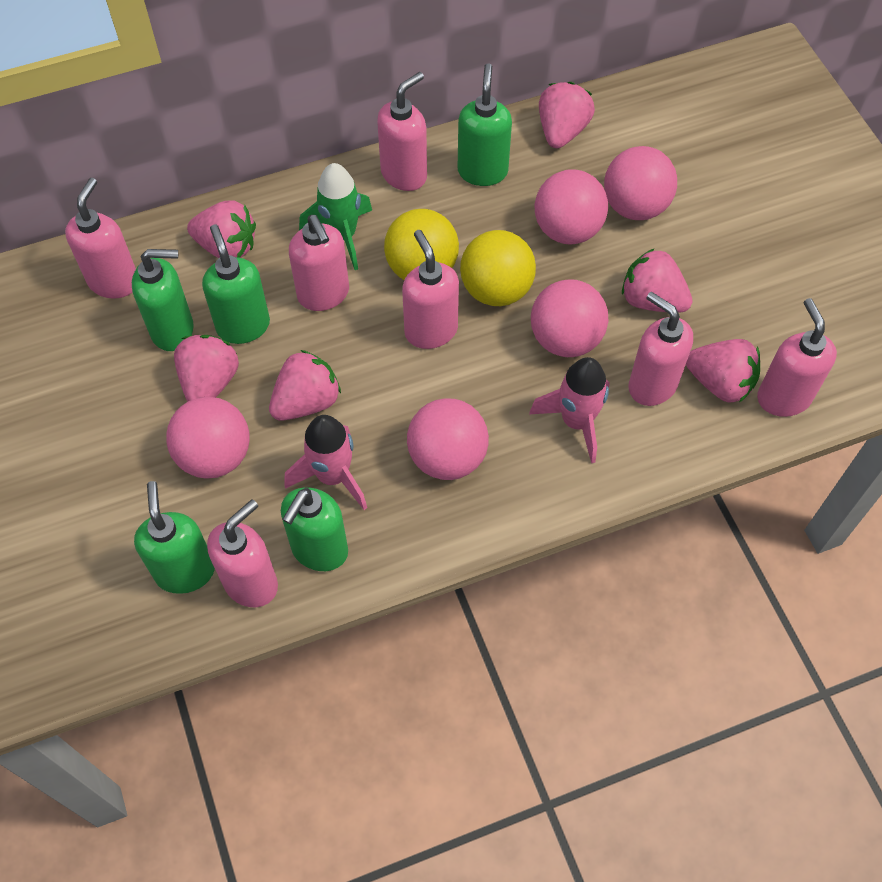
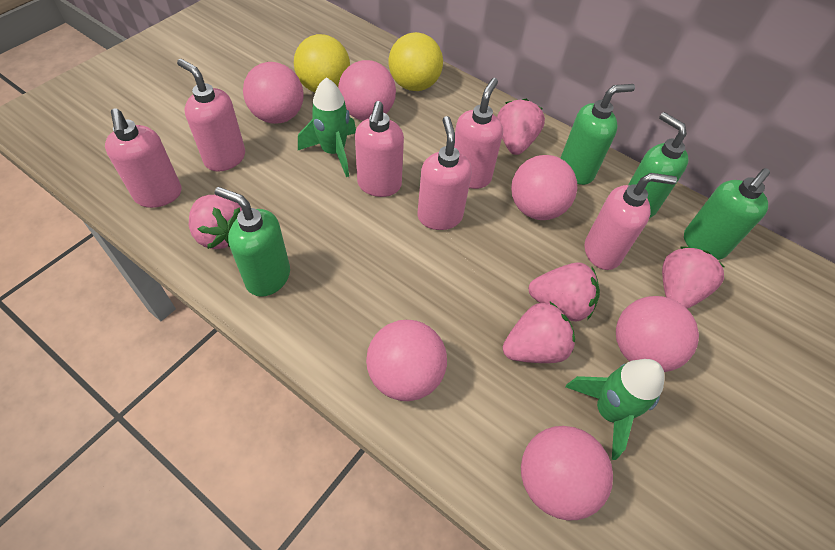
green rocket: 1 -> 2
green soap dispenser: 5 -> 4
pink ball: 5 -> 6
pink rocket: 2 -> 0
pink soap dispenser: 7 -> 6
pink strawberry: 6 -> 5

